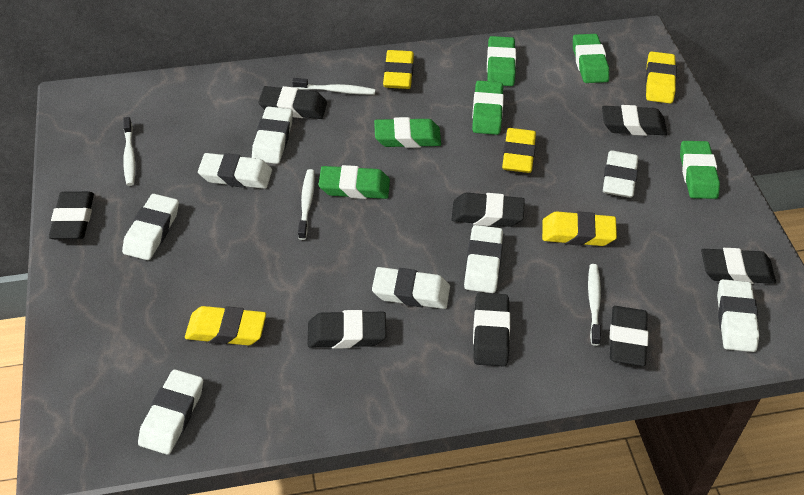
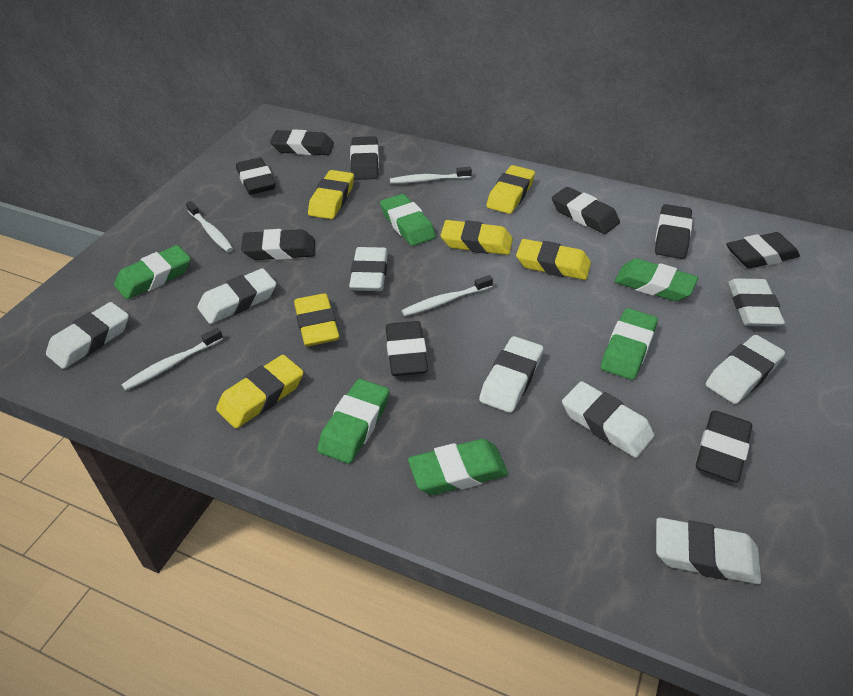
black eraser: 8 -> 9
yellow eraser: 5 -> 6

